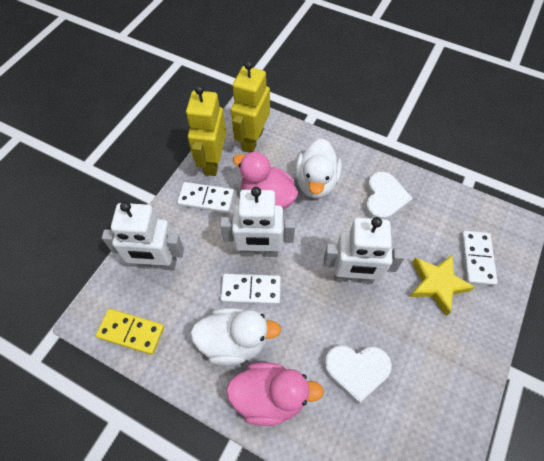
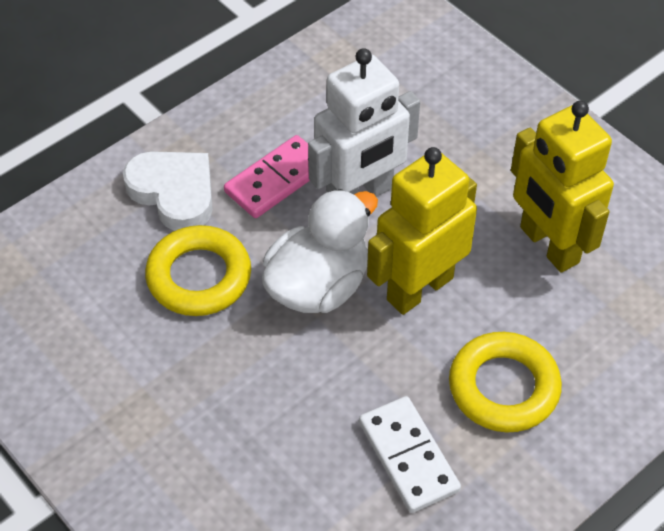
pink domino: 0 -> 1
pink duck: 2 -> 0
white domino: 3 -> 1
white duck: 2 -> 1
white heart: 2 -> 1
white robot: 3 -> 1
yellow domino: 1 -> 0
yellow ring: 0 -> 2
yellow star: 1 -> 0

